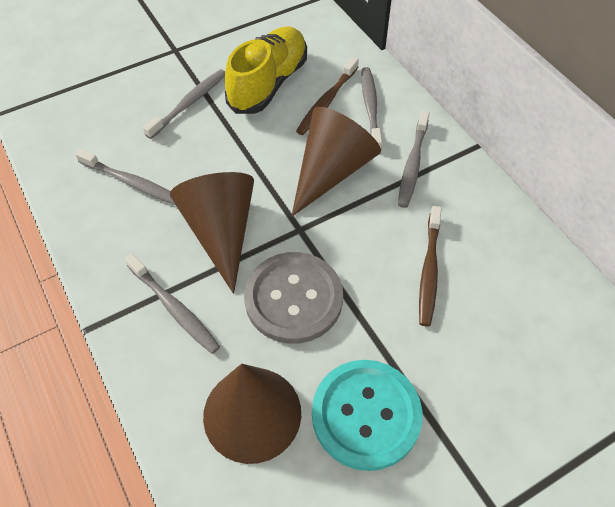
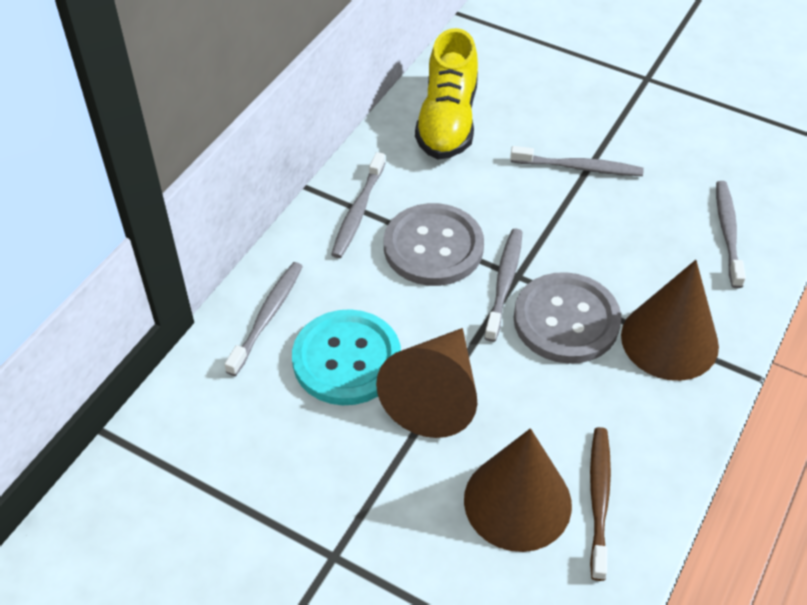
brown toothbrush: 2 -> 1
grey button: 1 -> 2

